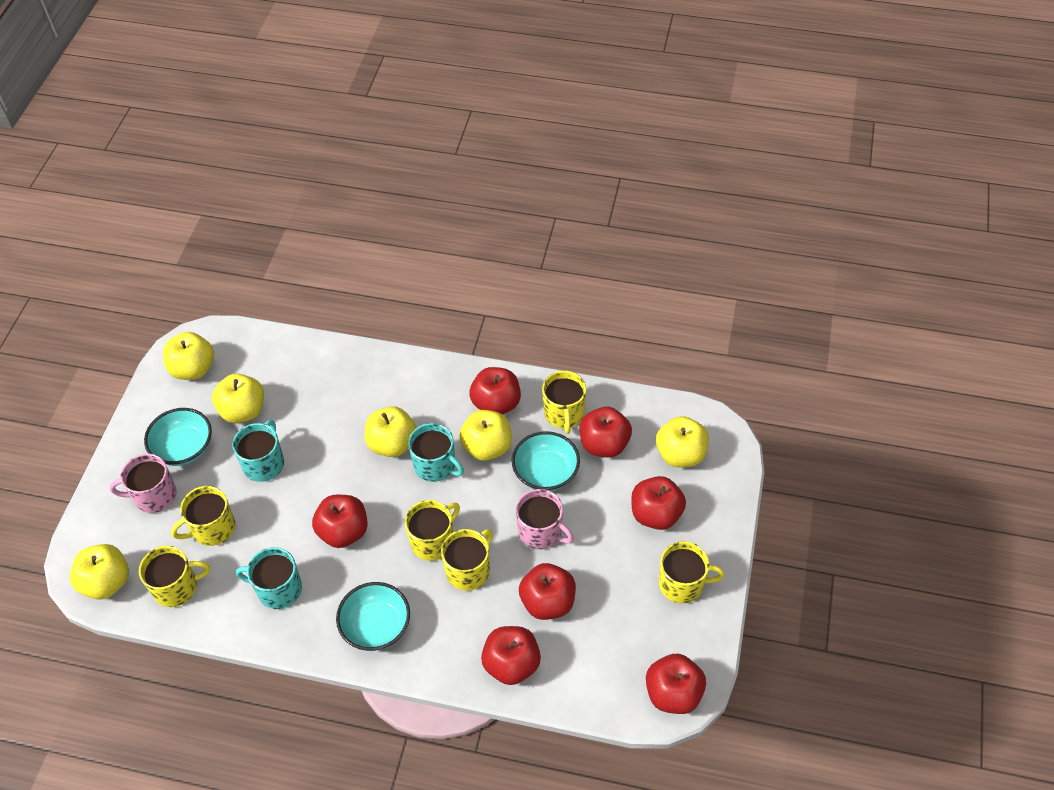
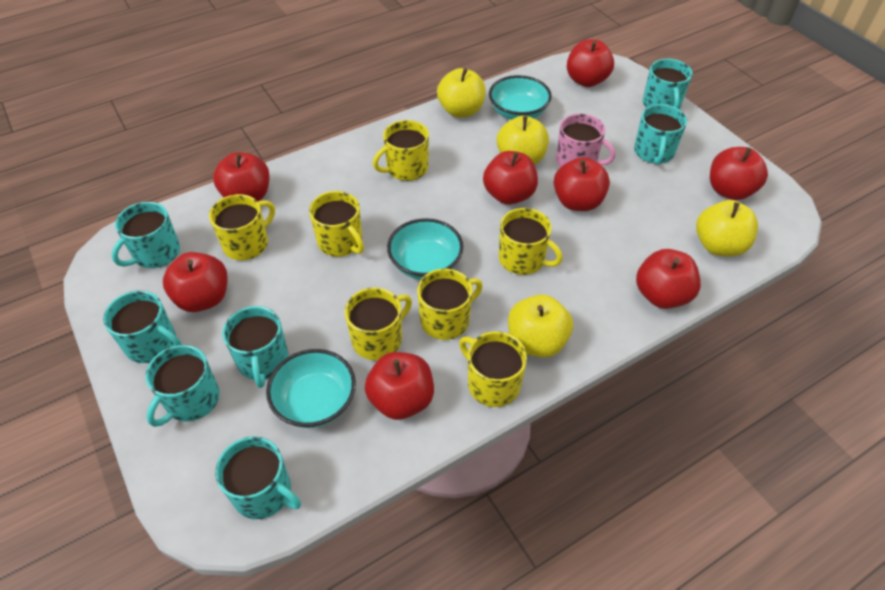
pink mug: 2 -> 1
red apple: 7 -> 8
turquoise mug: 3 -> 7
yellow apple: 6 -> 4
yellow mug: 6 -> 7

